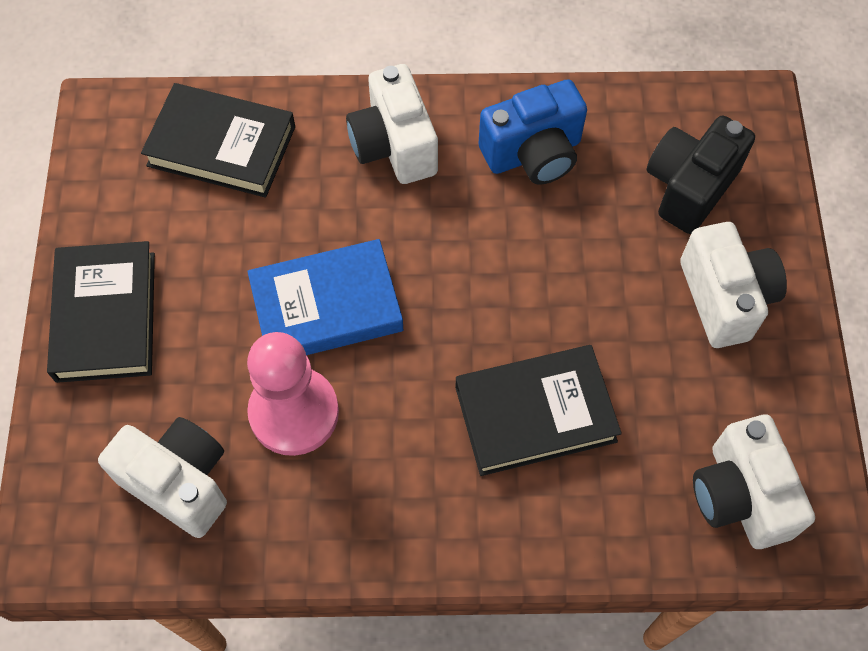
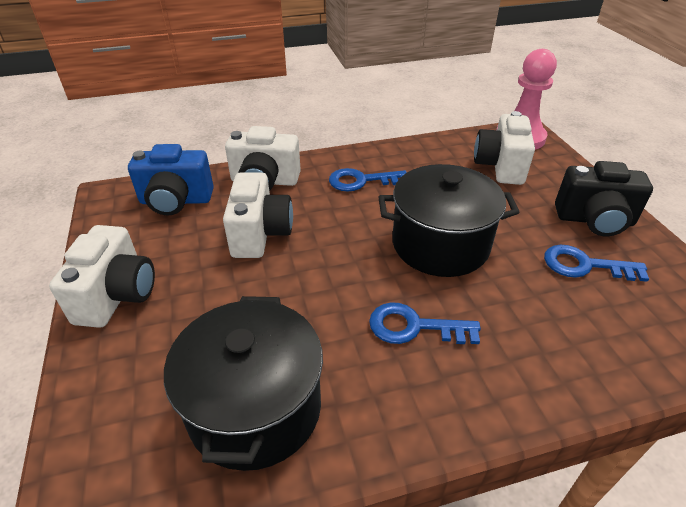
black book: 3 -> 0
black pot: 0 -> 2
blue book: 1 -> 0
blue key: 0 -> 3

